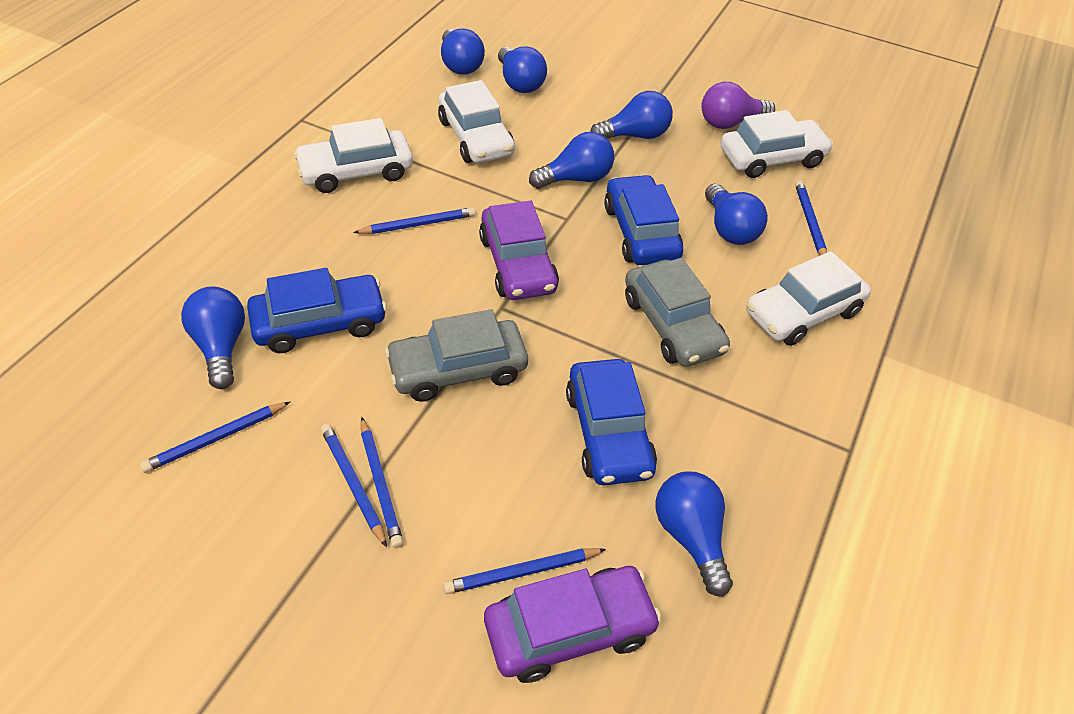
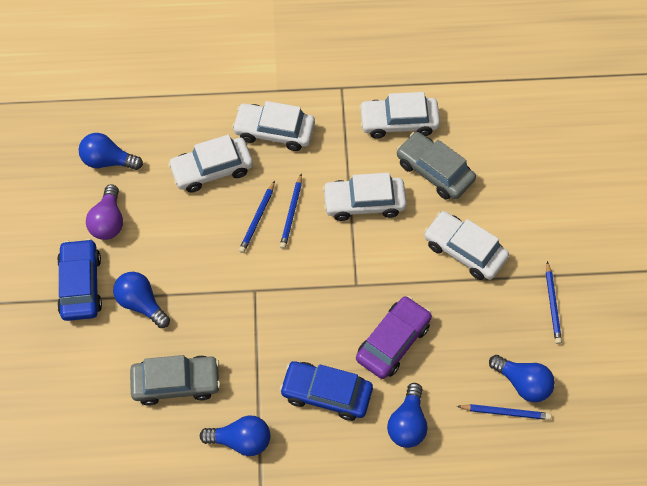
blue car: 3 -> 2
blue light bulb: 7 -> 5
blue pencil: 6 -> 4
purple car: 2 -> 1
white car: 4 -> 5

